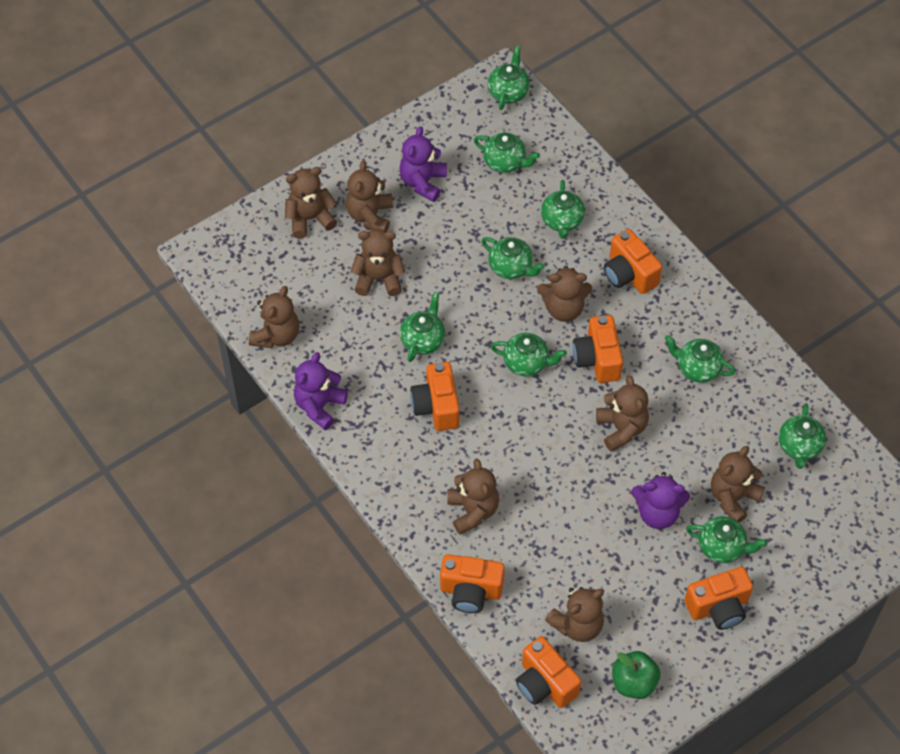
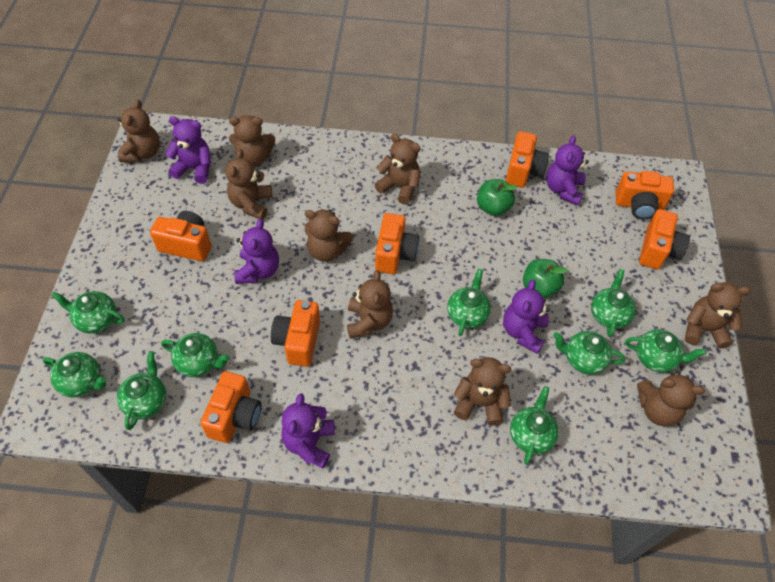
green apple: 1 -> 2
orange camera: 6 -> 7
purple teddy bear: 3 -> 5

